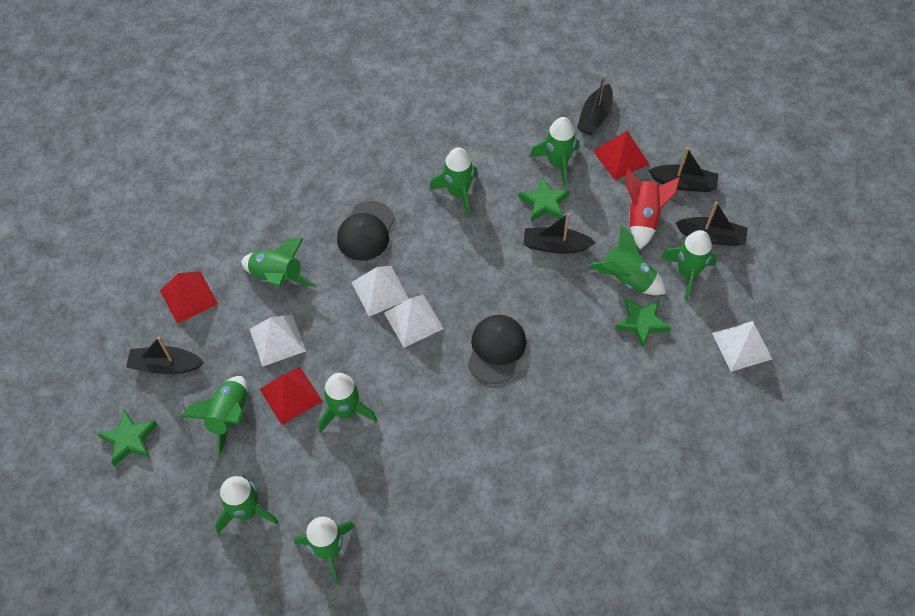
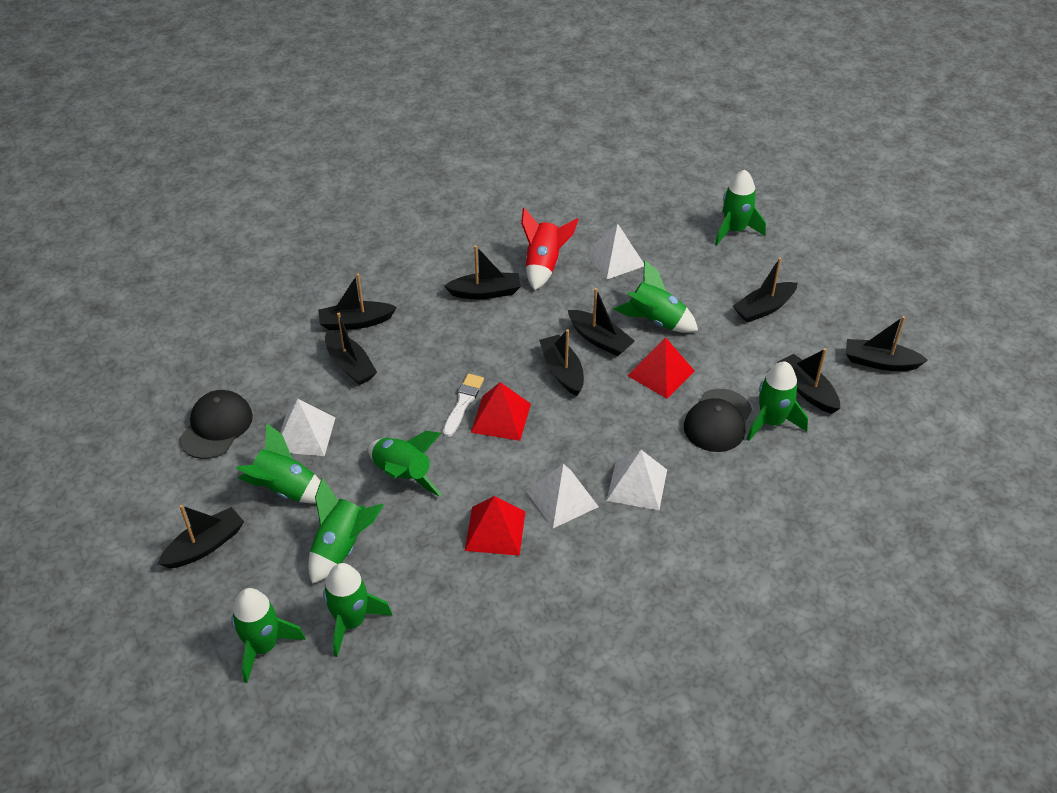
black boat: 5 -> 9
green rocket: 9 -> 8
green star: 3 -> 0
white brush: 0 -> 1

